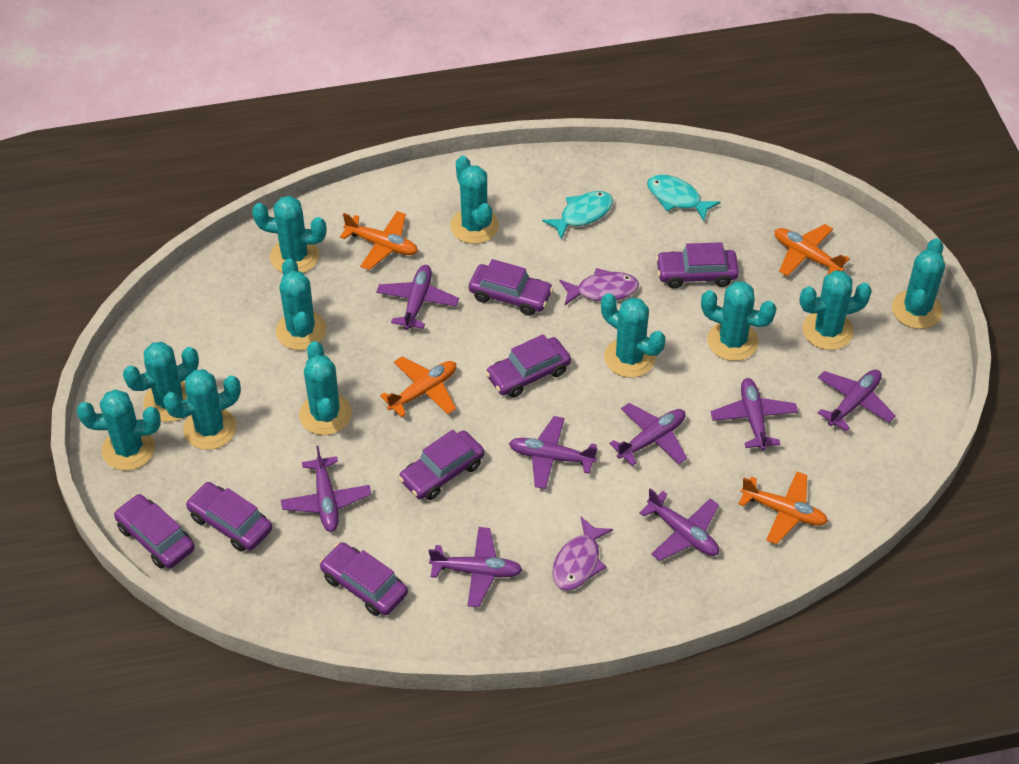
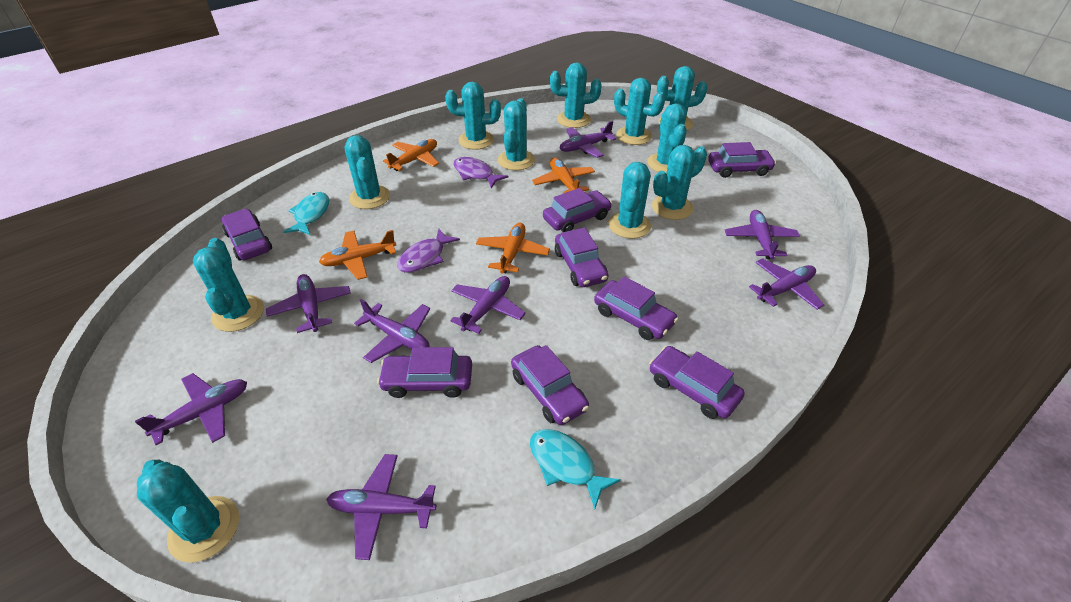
purple car: 7 -> 8

